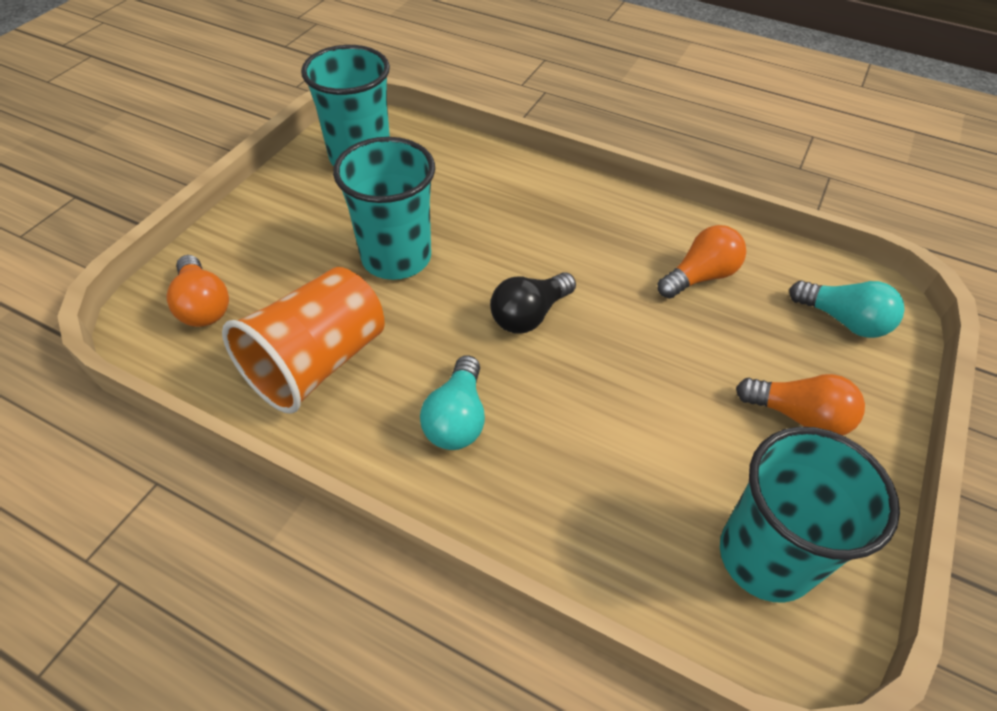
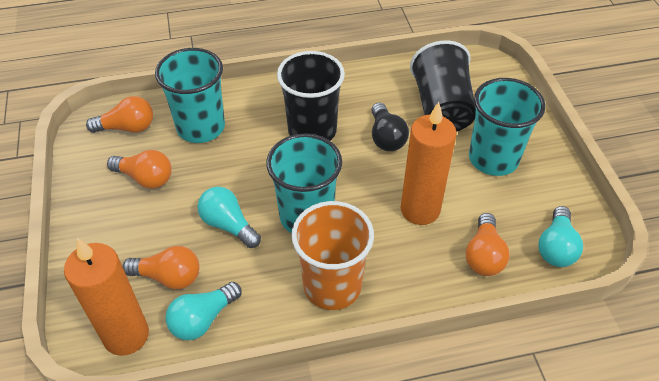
black cup: 0 -> 2
orange candle: 0 -> 2
orange light bulb: 3 -> 4
turquoise light bulb: 2 -> 3

